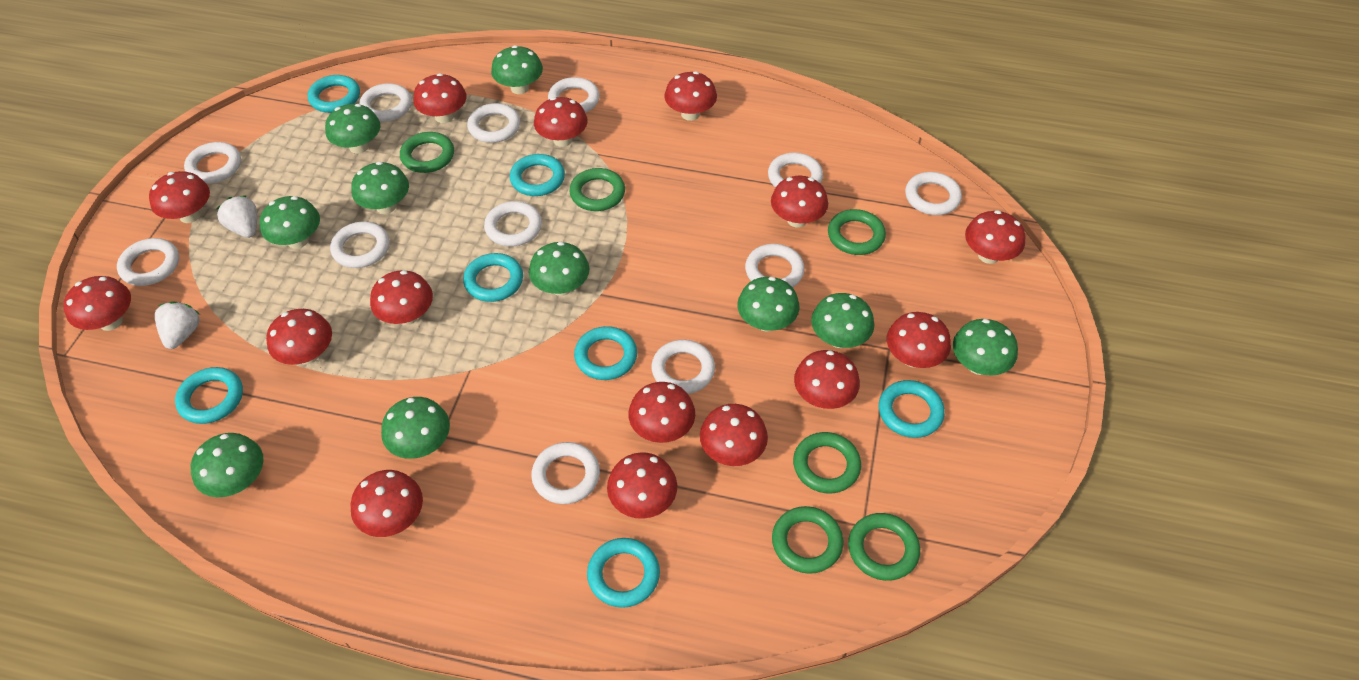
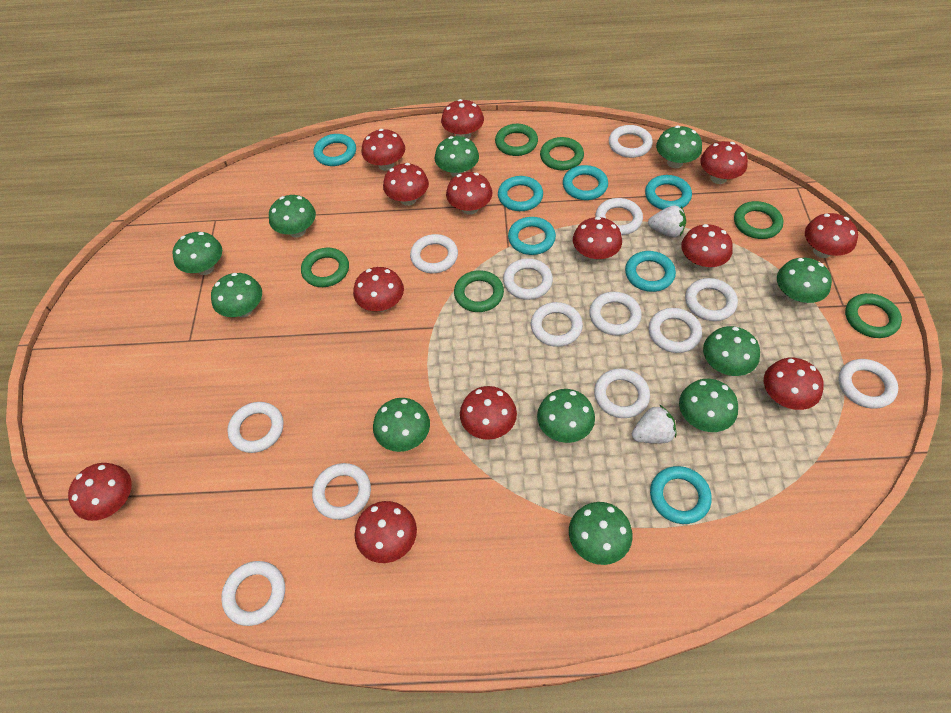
green mushroom: 10 -> 11
red mushroom: 15 -> 13
white ring: 12 -> 13

